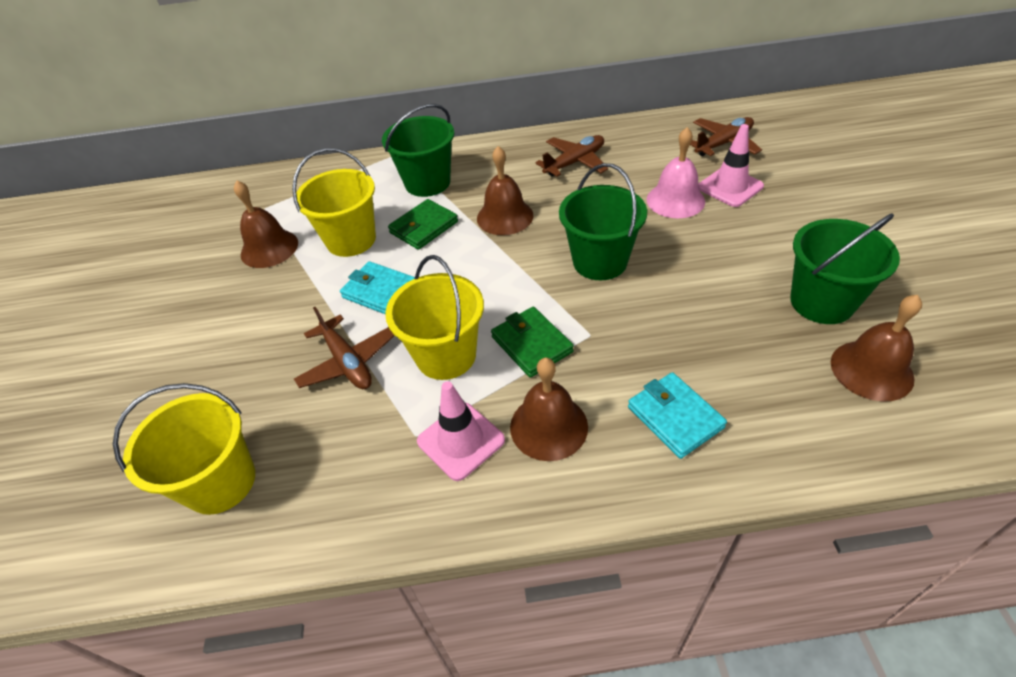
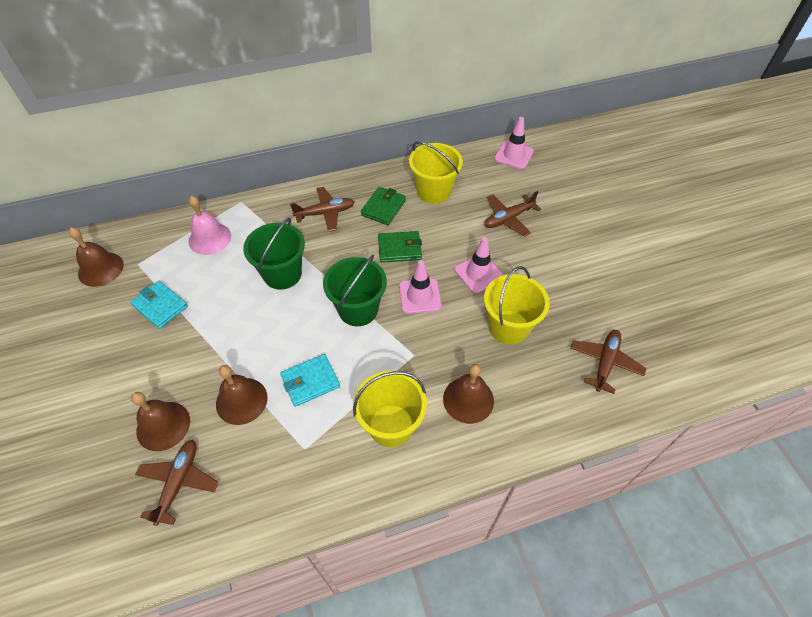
brown plane: 3 -> 4
green bucket: 3 -> 2
pink traffic cone: 2 -> 3

